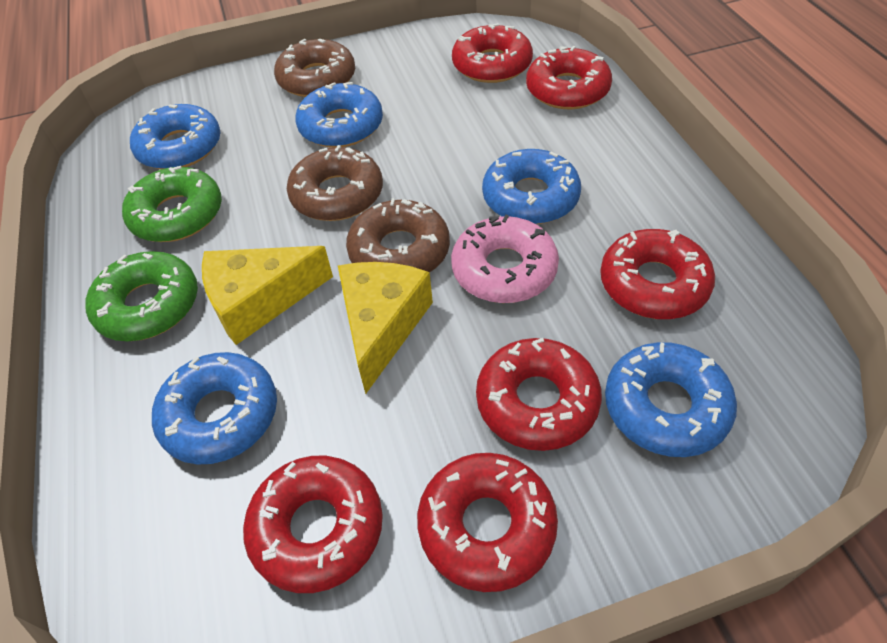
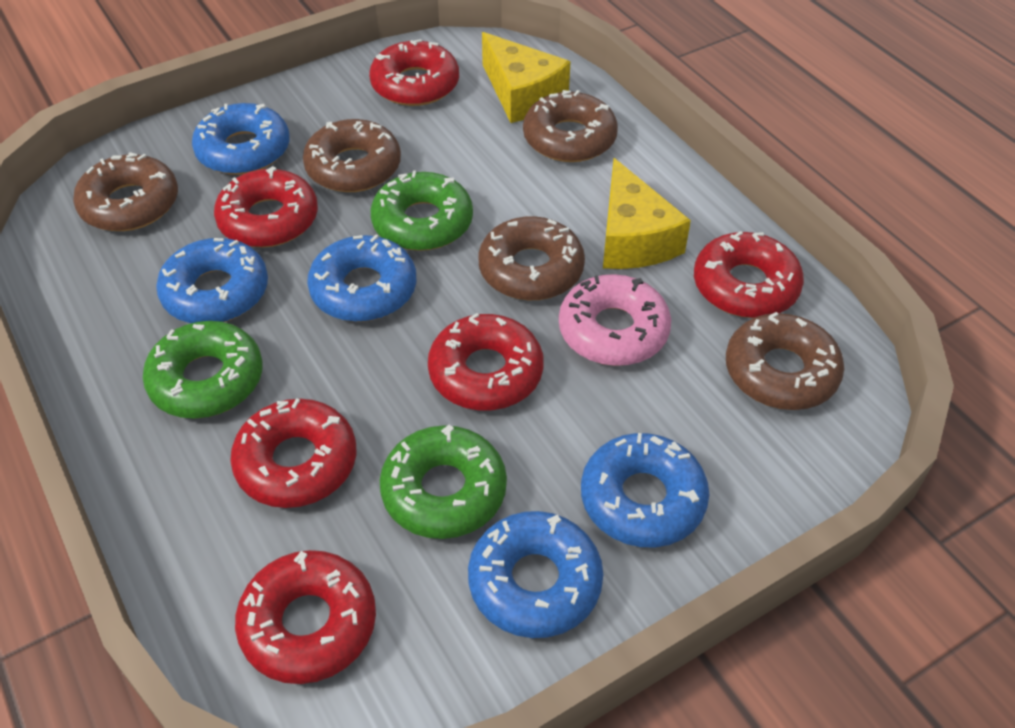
brown donut: 3 -> 5
green donut: 2 -> 3

